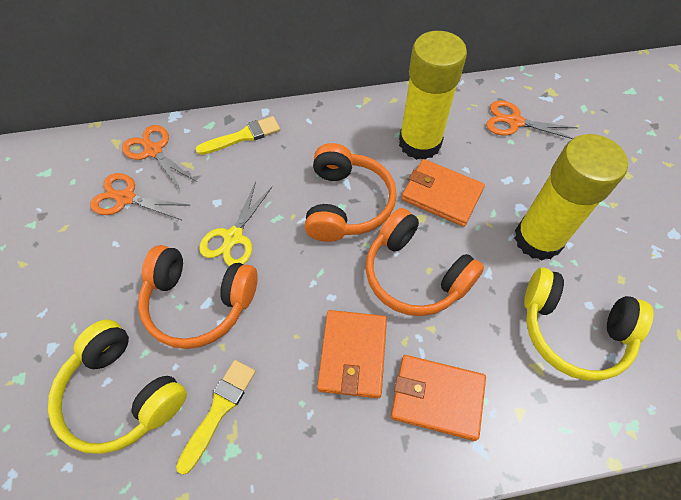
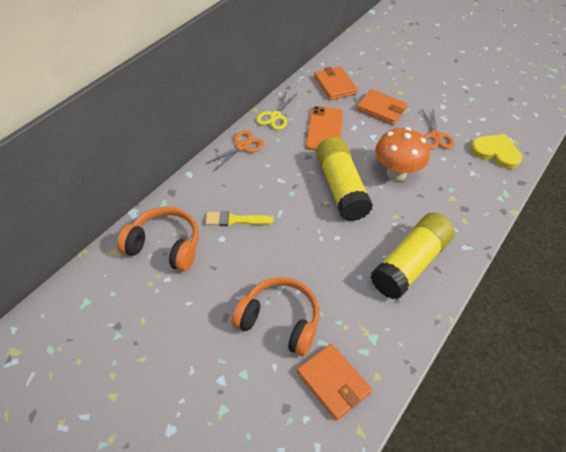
orange headphones: 3 -> 2
orange mushroom: 0 -> 1
orange phone: 0 -> 1
orange scissors: 3 -> 2
yellow brush: 2 -> 1
yellow headphones: 2 -> 0
yellow heart: 0 -> 1

